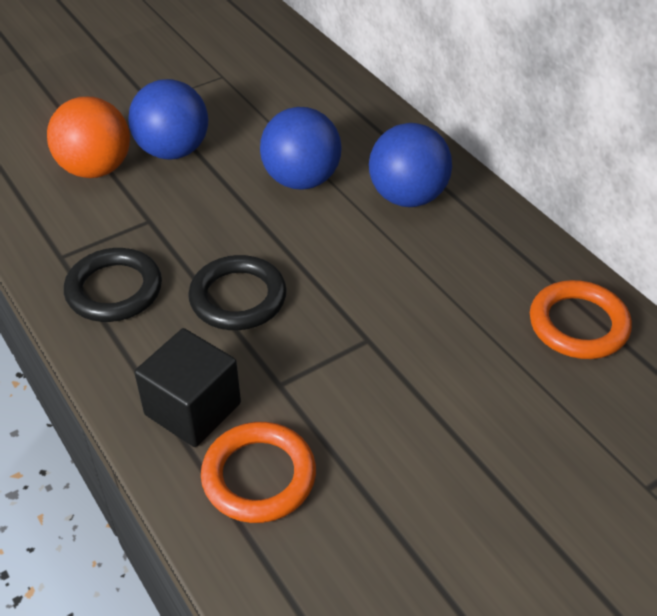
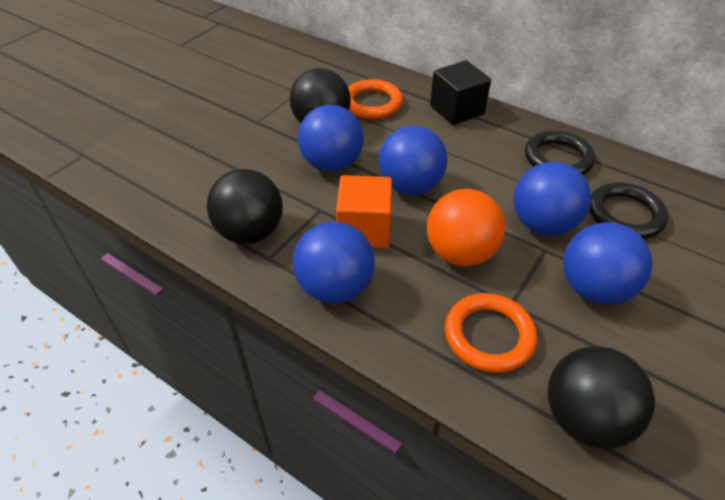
black ball: 0 -> 3
blue ball: 3 -> 5
orange cube: 0 -> 1

